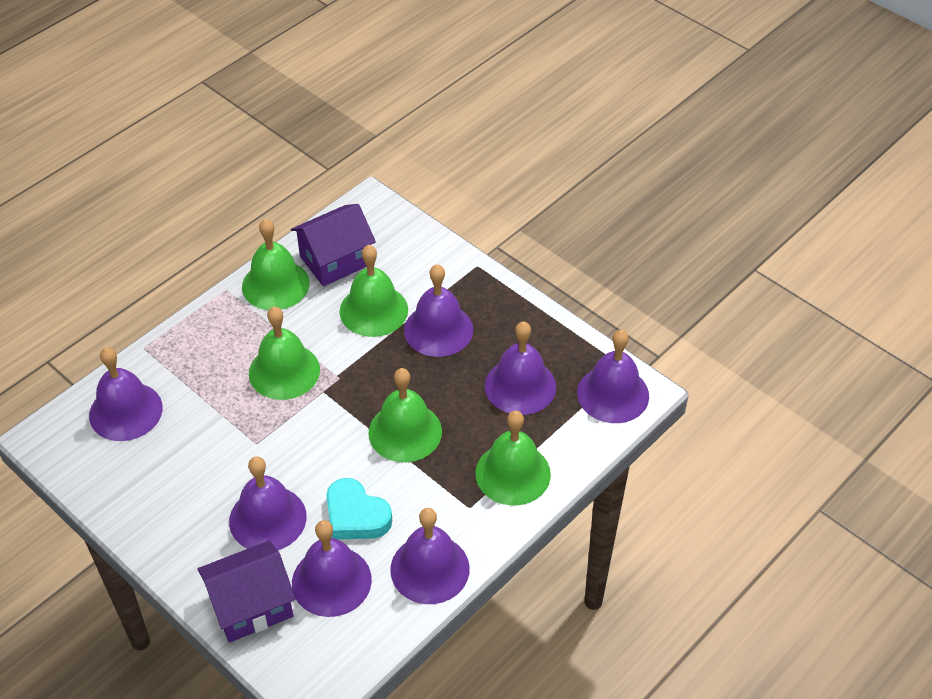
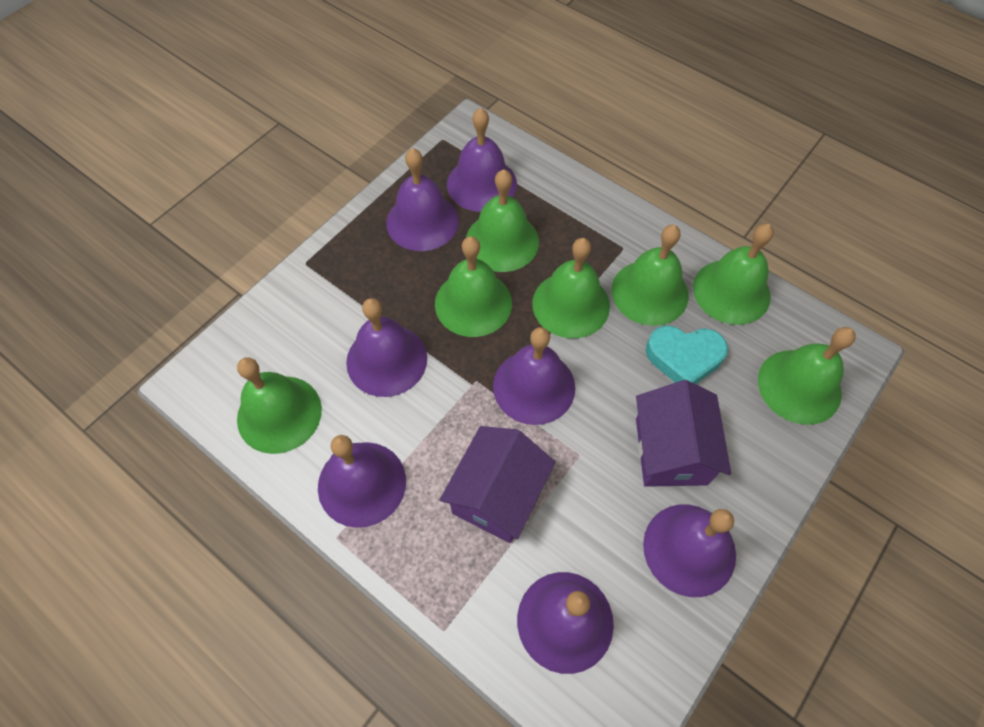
green bell: 5 -> 7

